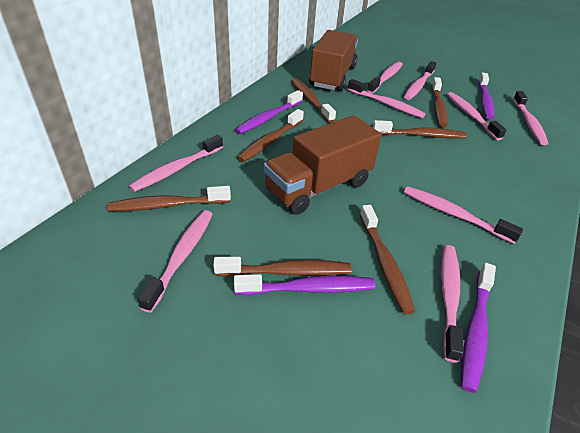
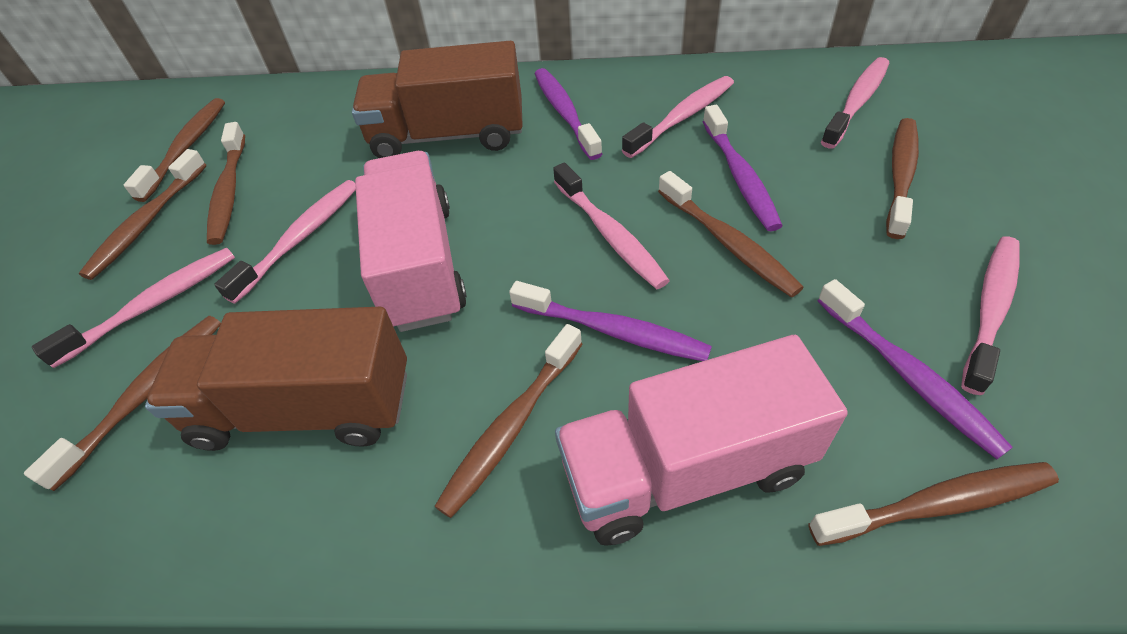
brown toothbrush: 7 -> 8
pink toothbrush: 9 -> 6
pink truck: 0 -> 2

